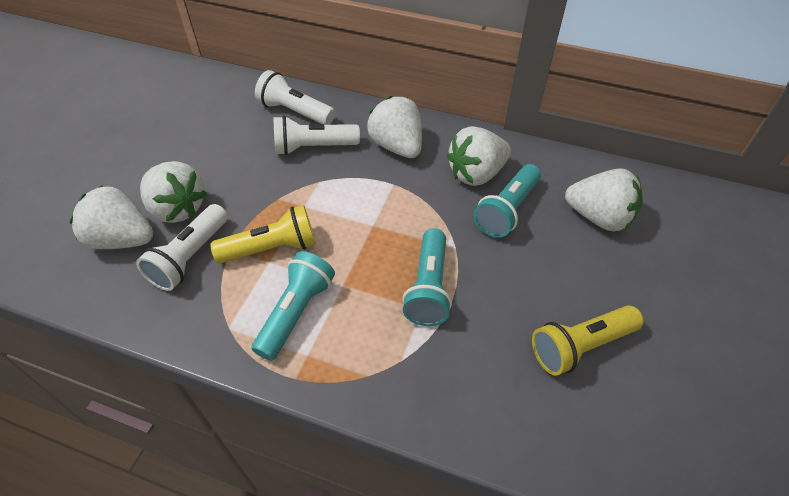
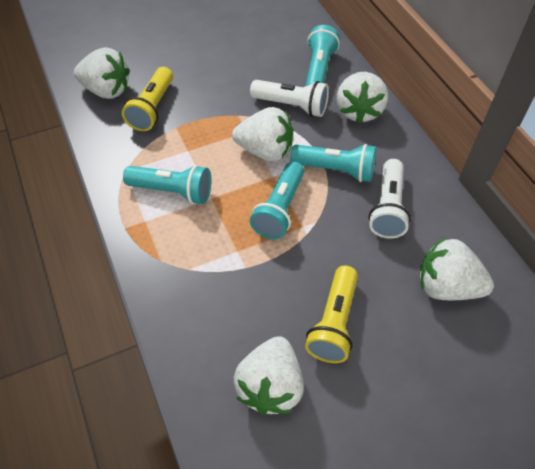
turquoise flashlight: 3 -> 4
white flashlight: 3 -> 2

